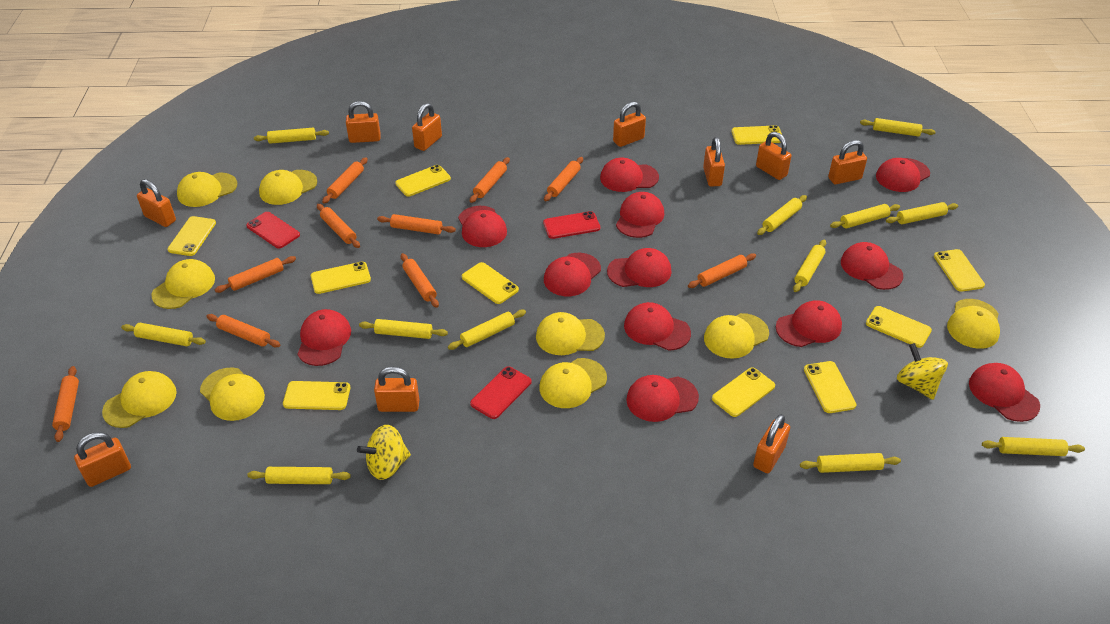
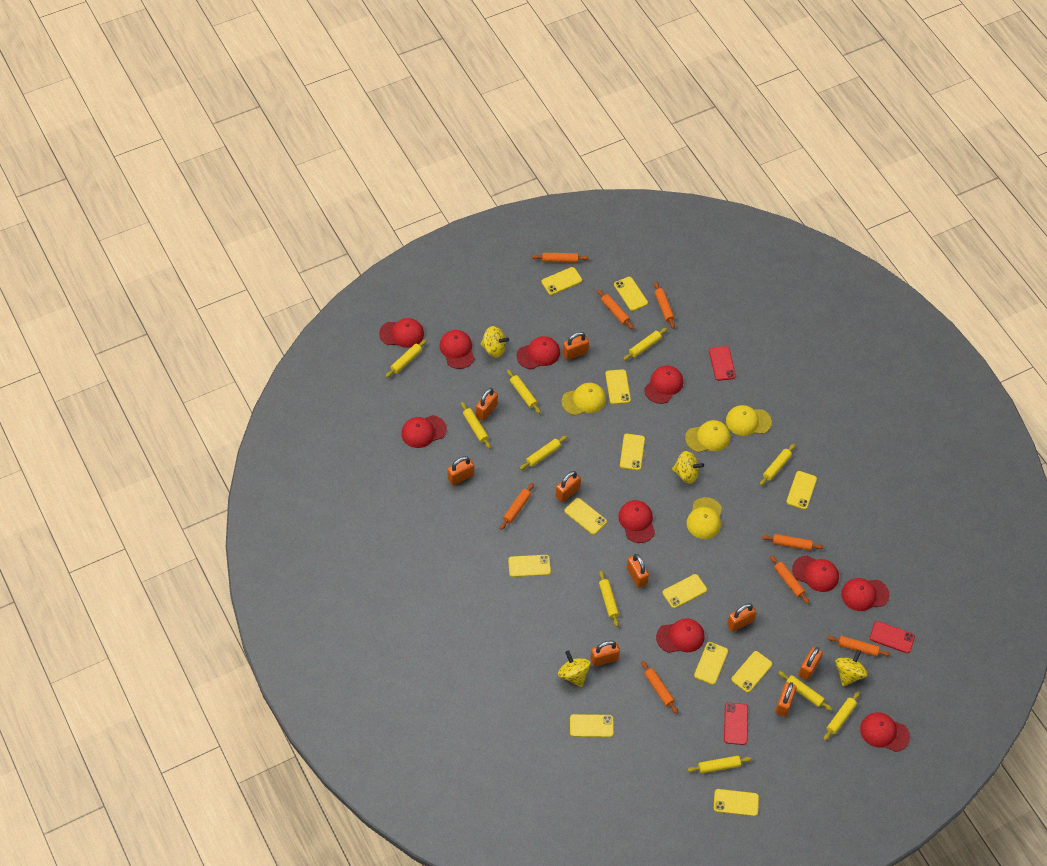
orange padlock: 10 -> 9
orange rolling pin: 10 -> 8
red cap: 12 -> 10
yellow cap: 9 -> 4
yellow phone: 10 -> 12
yellow rolling pin: 12 -> 10
yellow spinning top: 2 -> 4

